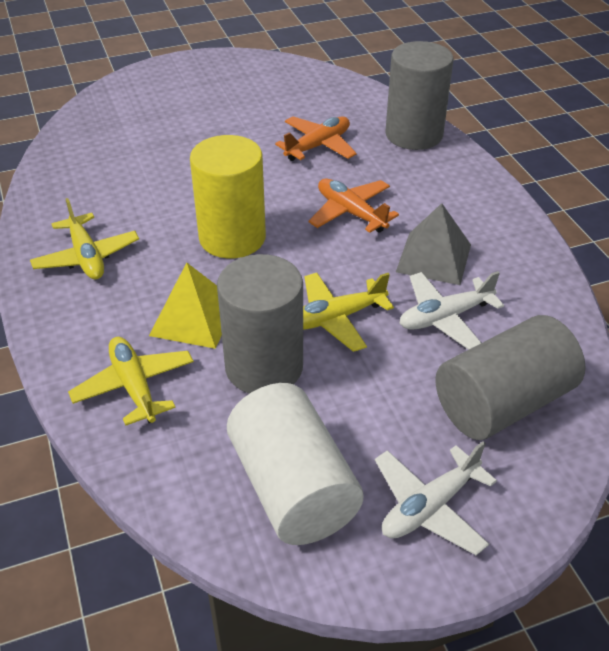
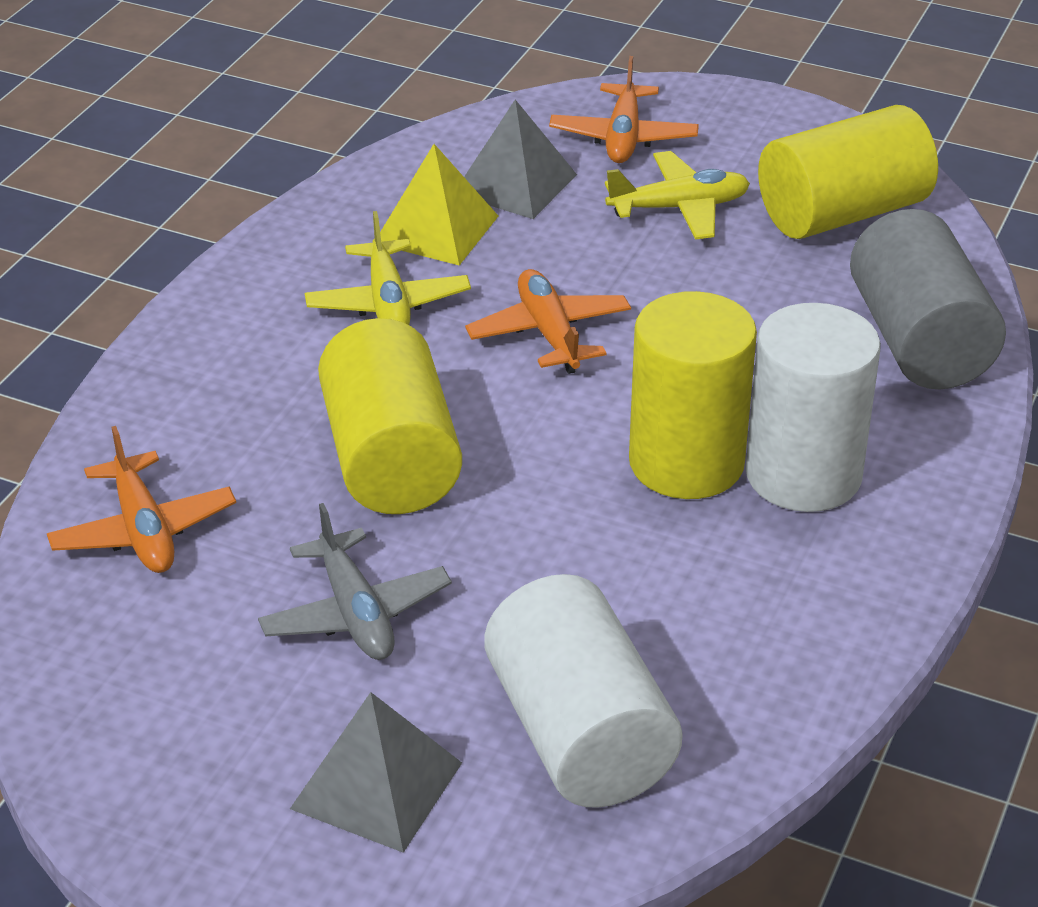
grey cylinder: 3 -> 1
grey plane: 0 -> 1
grey pyramid: 1 -> 2
orange plane: 2 -> 3
white cylinder: 1 -> 2
white plane: 2 -> 0
yellow cylinder: 1 -> 3
yellow plane: 3 -> 2

